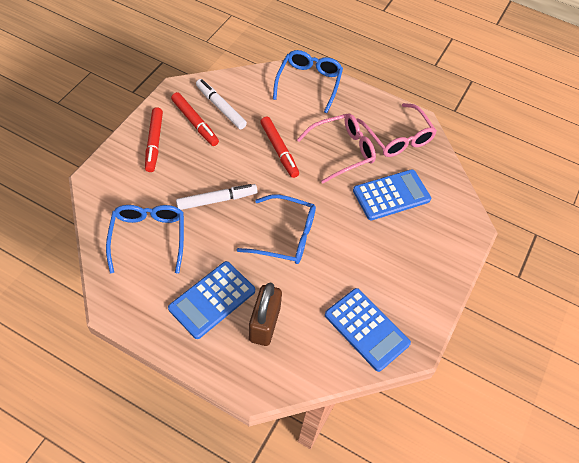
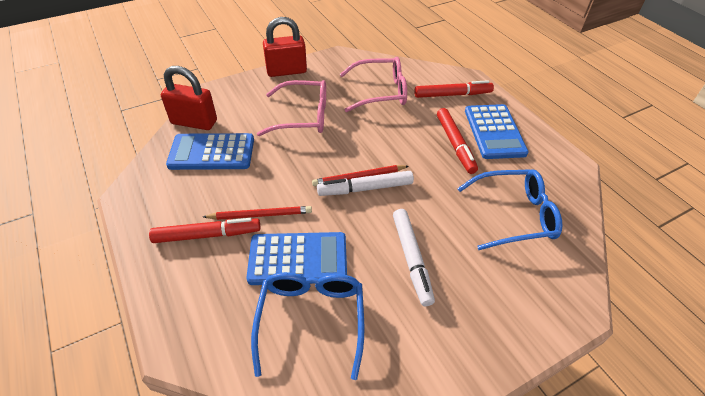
blue glasses: 3 -> 2
brown padlock: 1 -> 0
red padlock: 0 -> 2
red pencil: 0 -> 2

